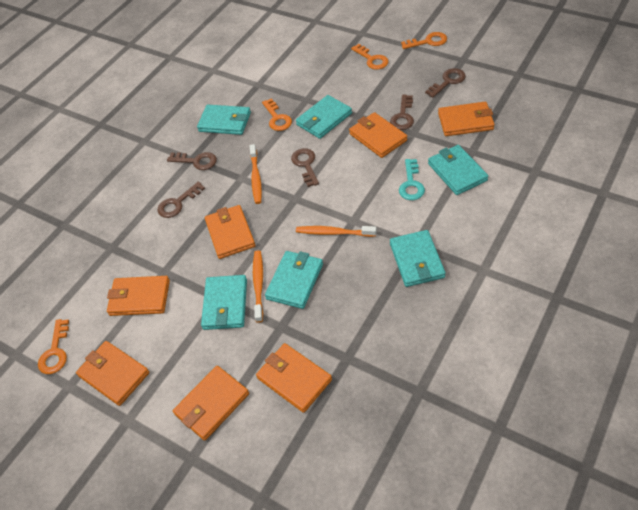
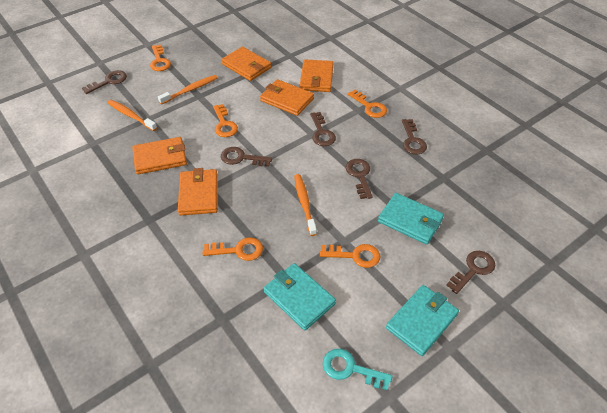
brown key: 5 -> 6
orange key: 4 -> 5
orange wallet: 7 -> 5
turquoise wallet: 6 -> 3

